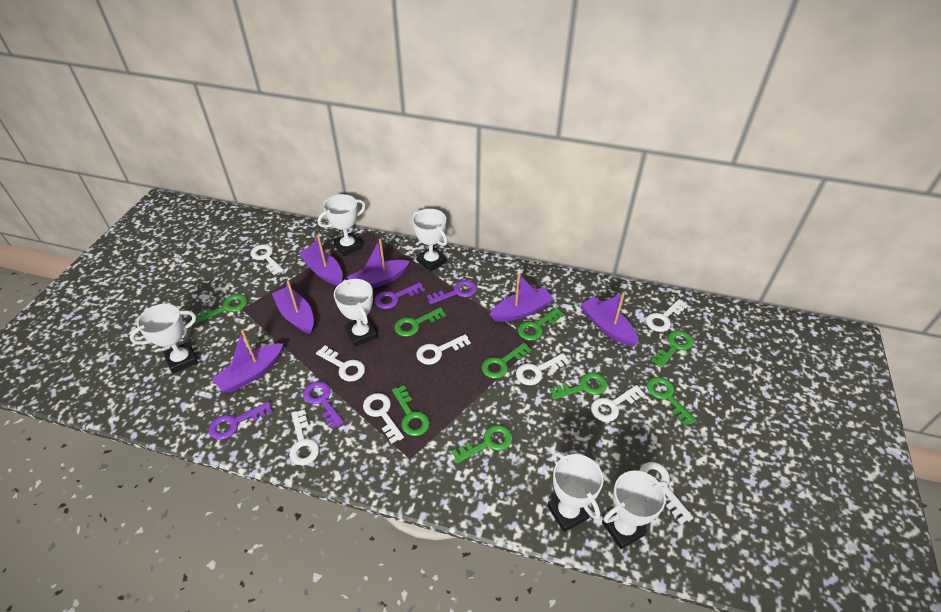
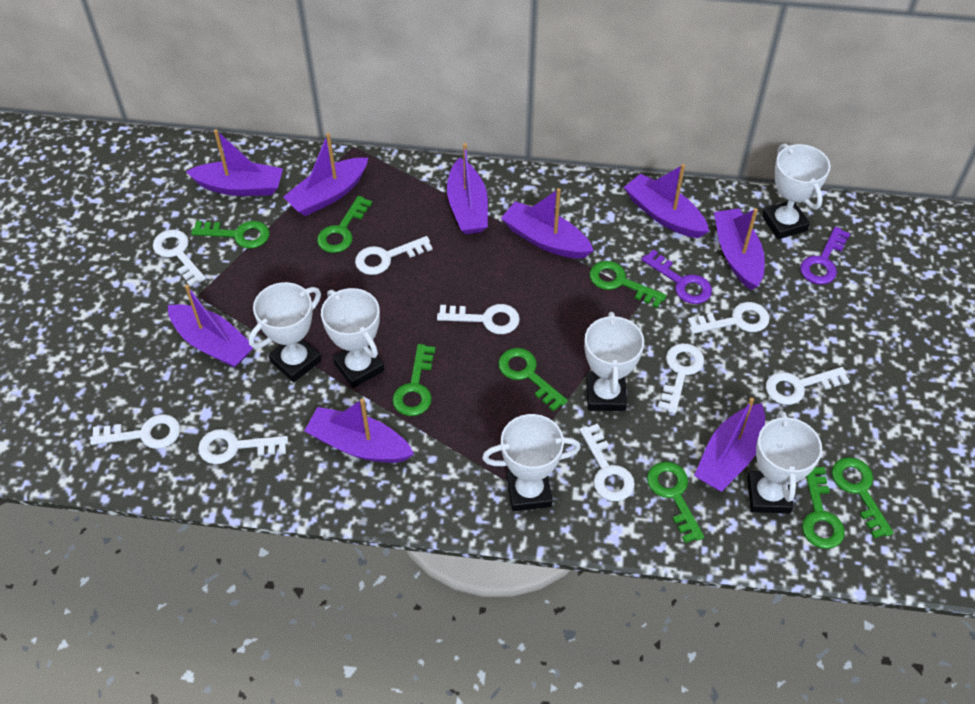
green key: 9 -> 8
purple boat: 6 -> 9
purple key: 4 -> 2

